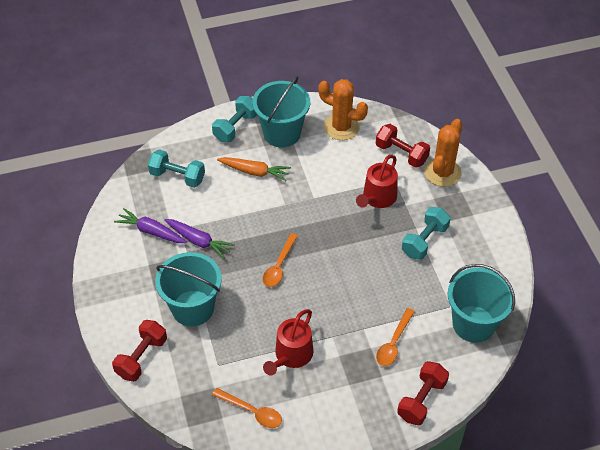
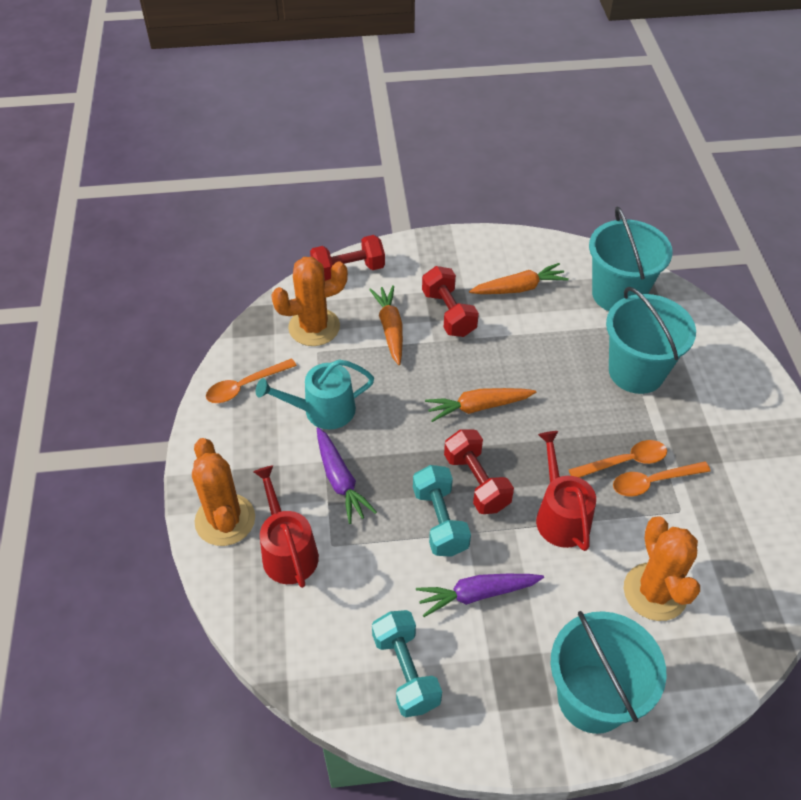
orange cactus: 2 -> 3
orange carrot: 1 -> 3
turquoise dumbbell: 3 -> 2
turquoise watering can: 0 -> 1

